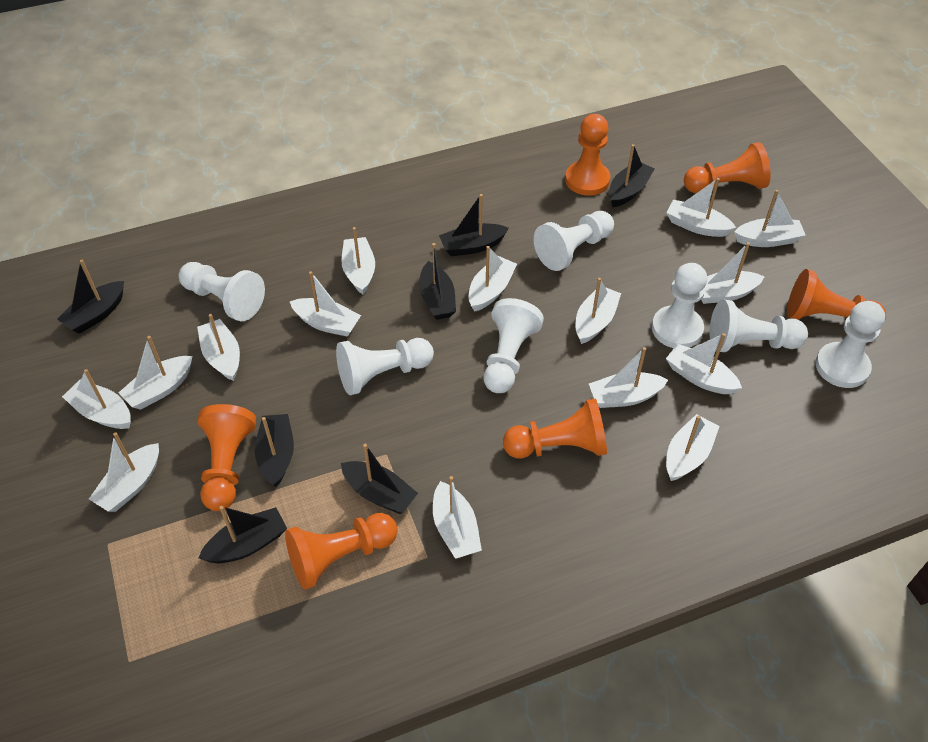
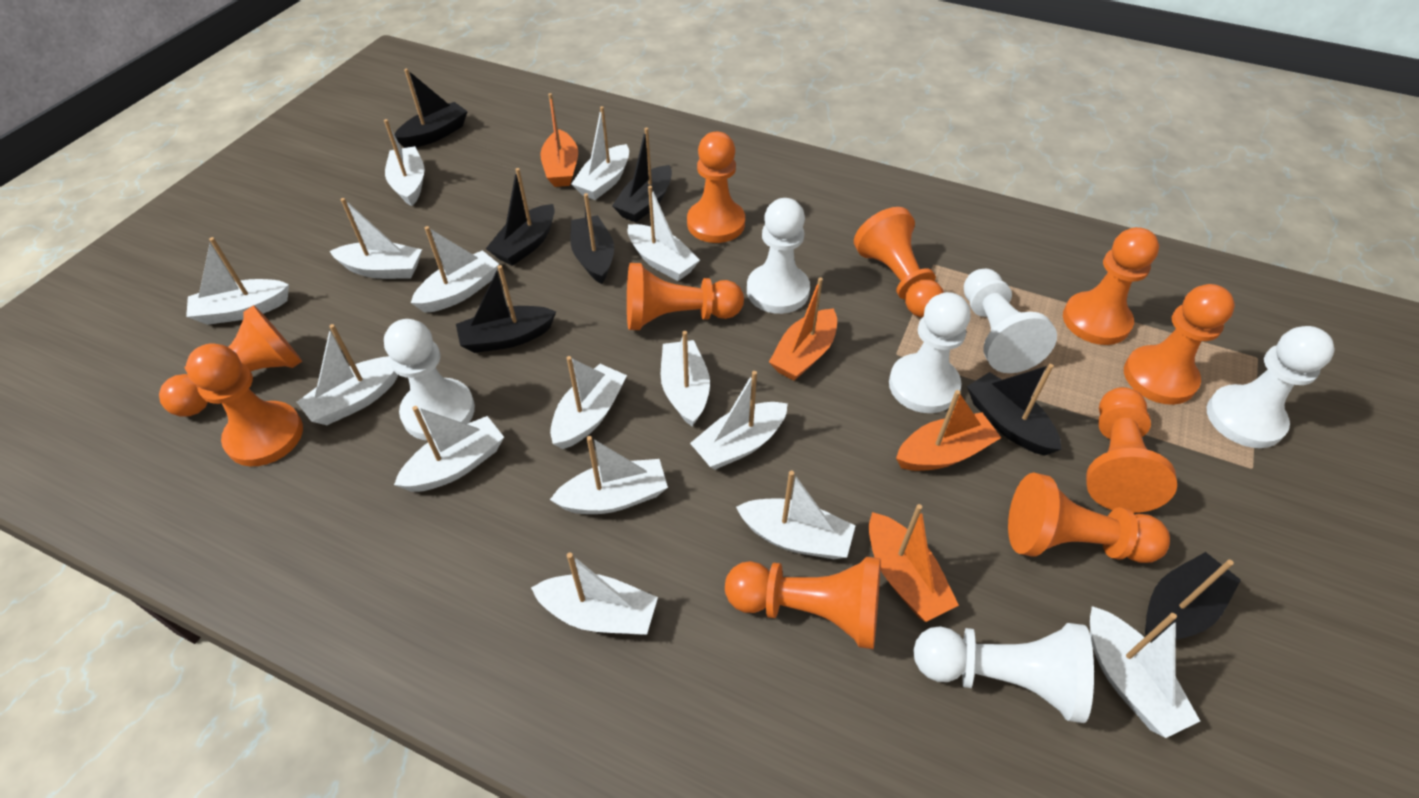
orange boat: 0 -> 4
orange pawn: 6 -> 10
white pawn: 7 -> 6

